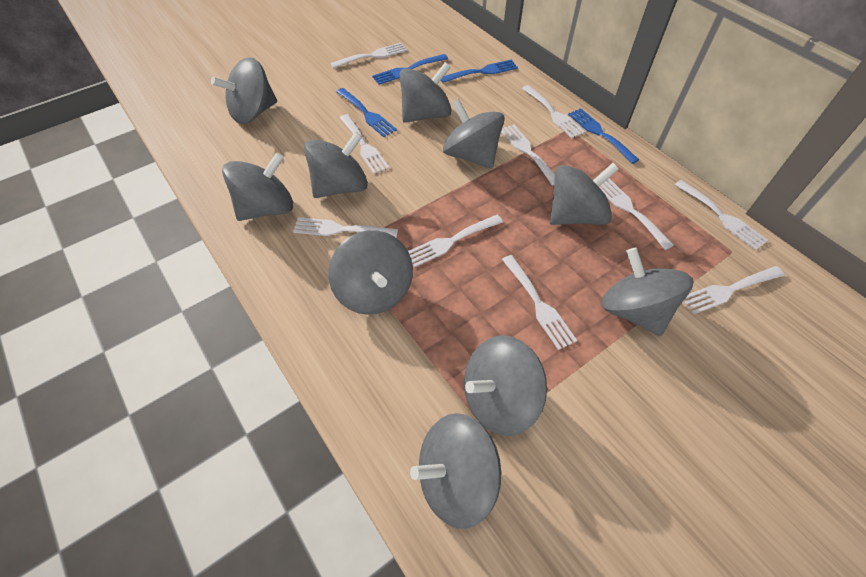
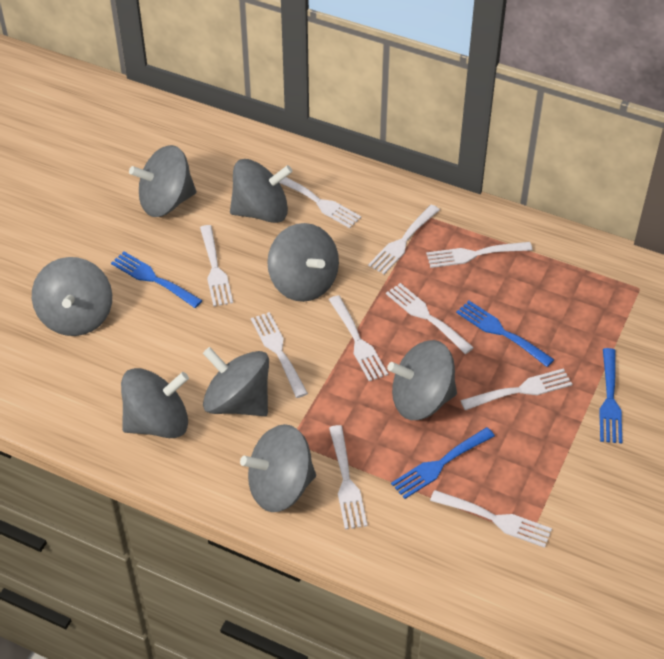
grey spinning top: 10 -> 8

